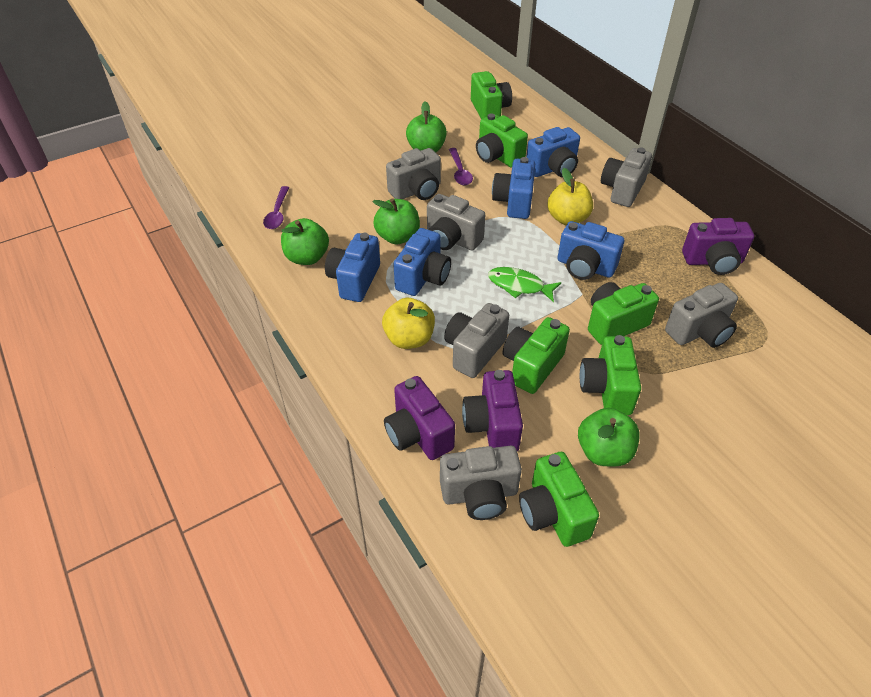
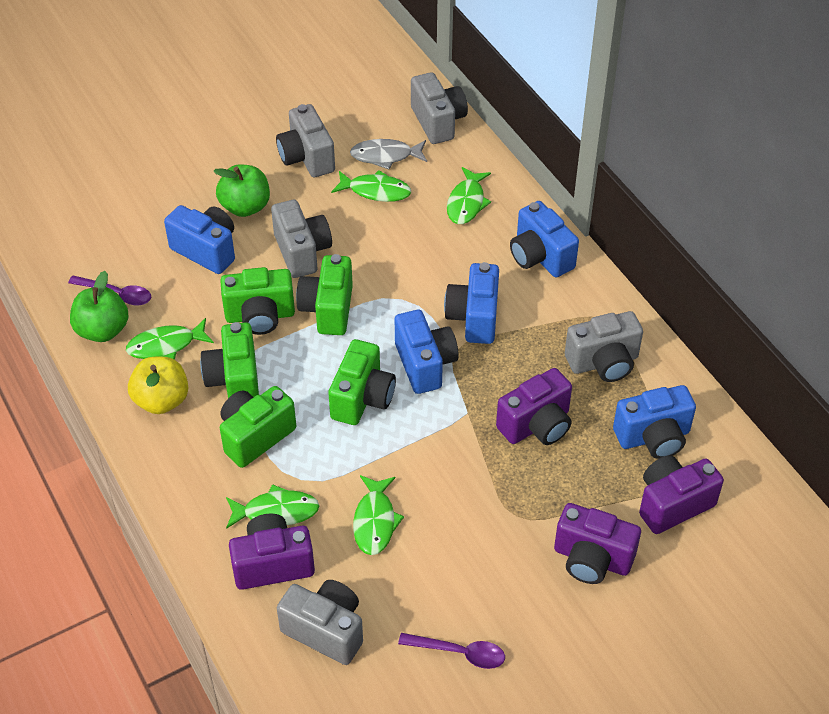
green apple: 4 -> 2
green camera: 6 -> 5
green fish: 1 -> 5
grey camera: 6 -> 5
grey fish: 0 -> 1
purple camera: 3 -> 4
yellow apple: 2 -> 1

